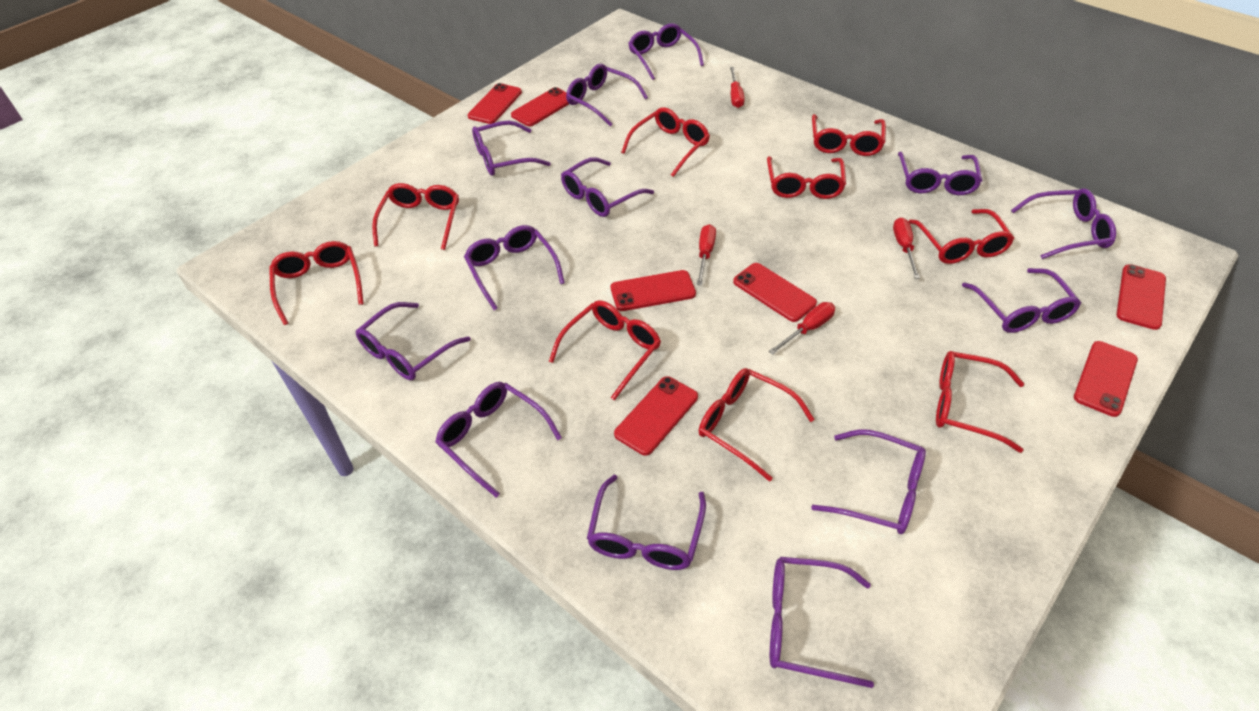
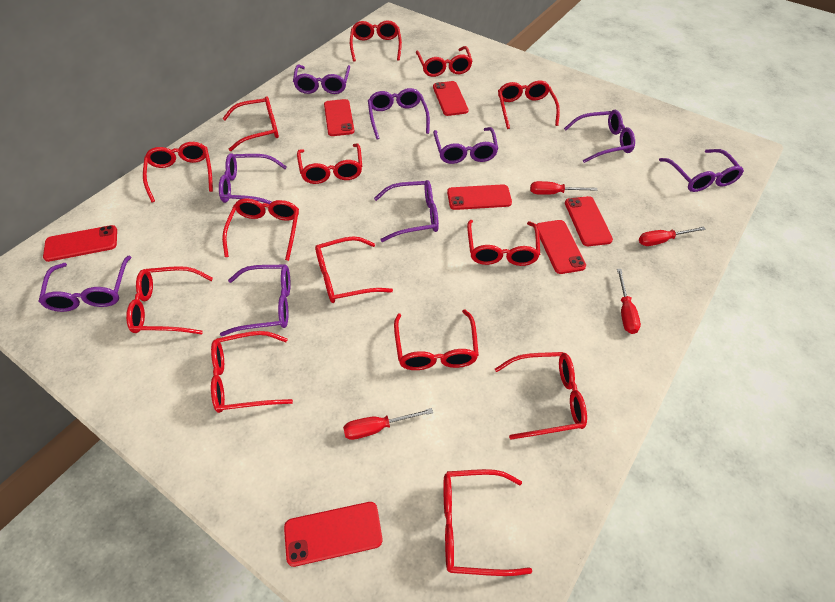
purple glasses: 13 -> 9
red glasses: 9 -> 14

